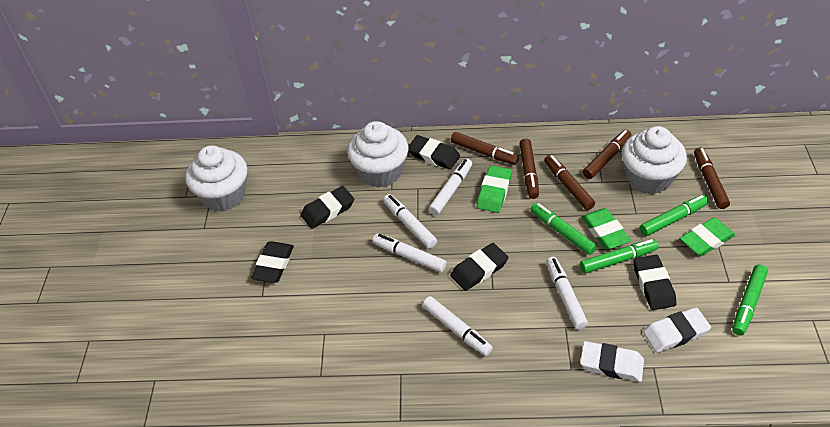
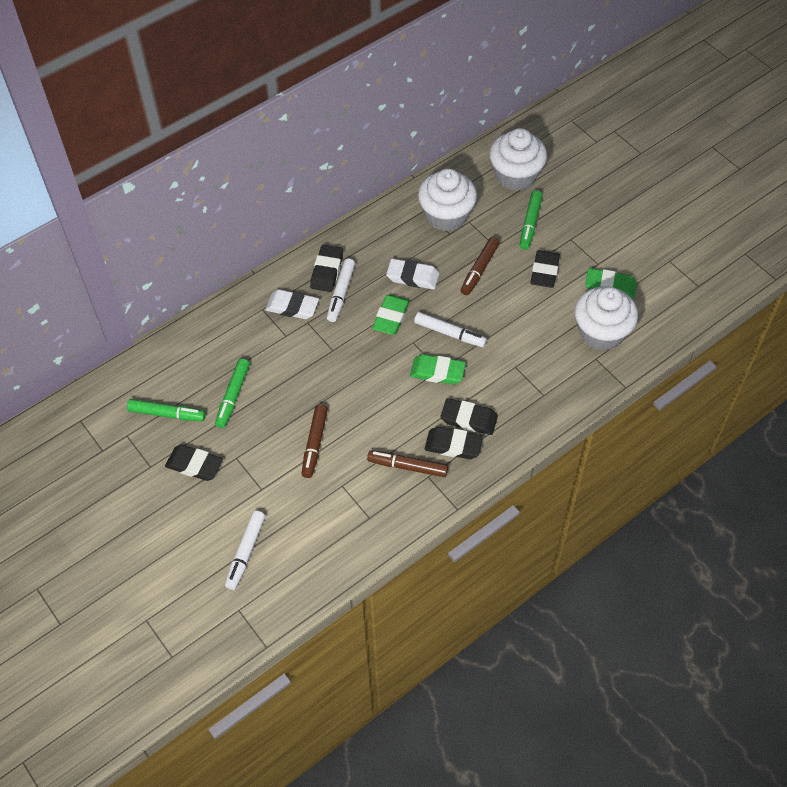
brown marker: 5 -> 3
green marker: 4 -> 3
white marker: 5 -> 3

